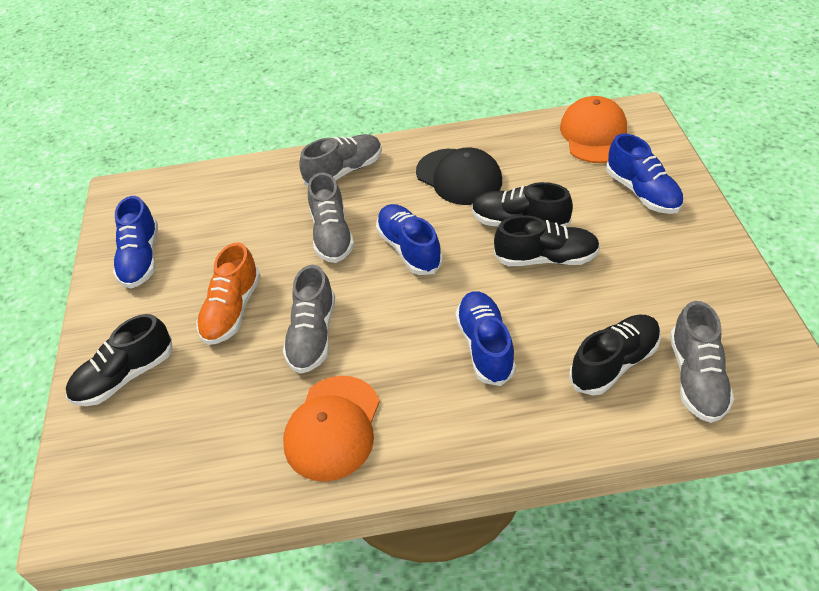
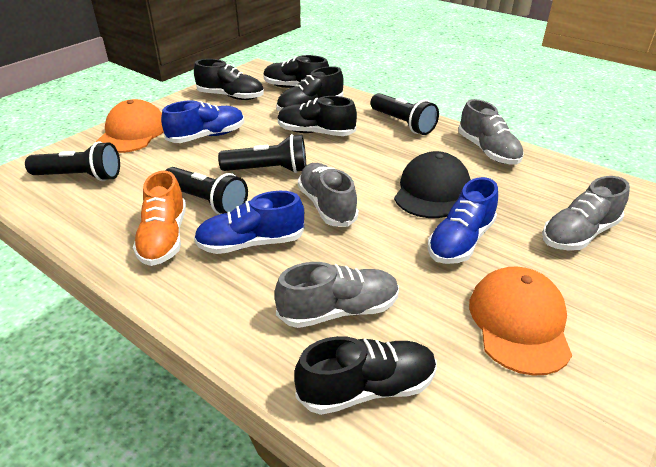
black flashlight: 0 -> 4
black shoe: 4 -> 5
blue shoe: 4 -> 3

